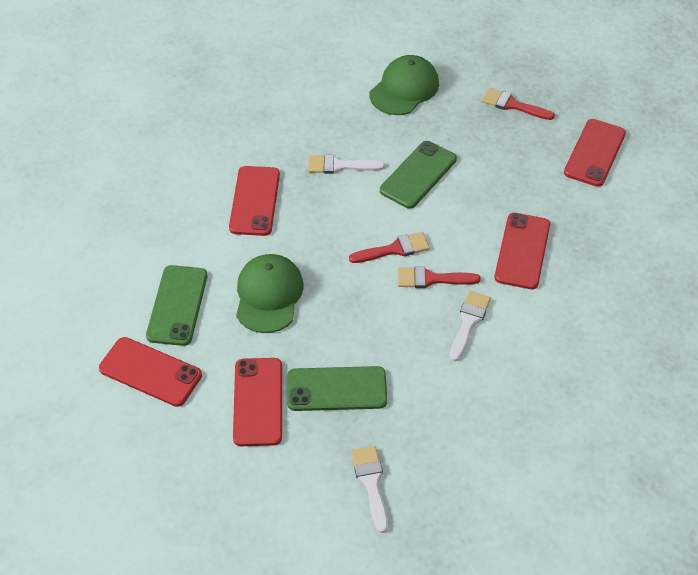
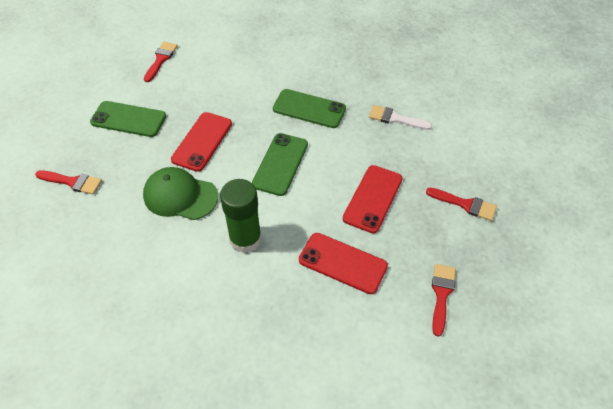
green cap: 2 -> 1
green glue stick: 0 -> 1
red brush: 3 -> 4
red phone: 5 -> 3
white brush: 3 -> 1

